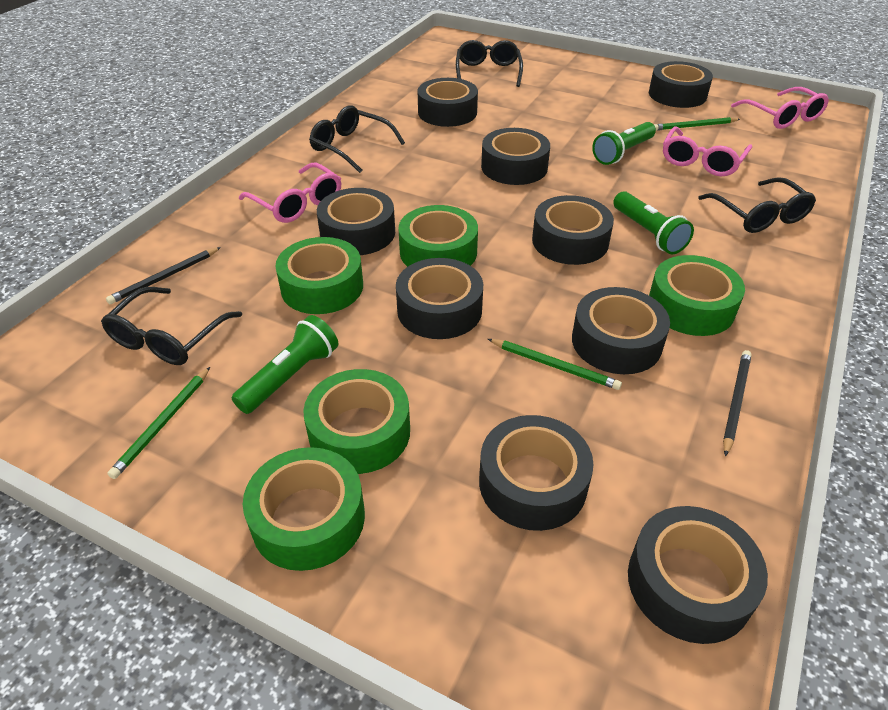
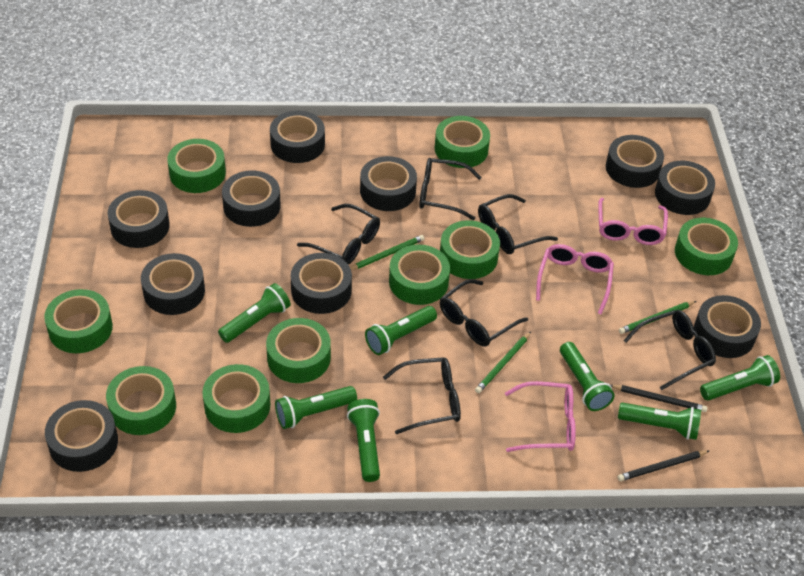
black glasses: 4 -> 6
black tape: 9 -> 10
green flashlight: 3 -> 7
green tape: 5 -> 9

